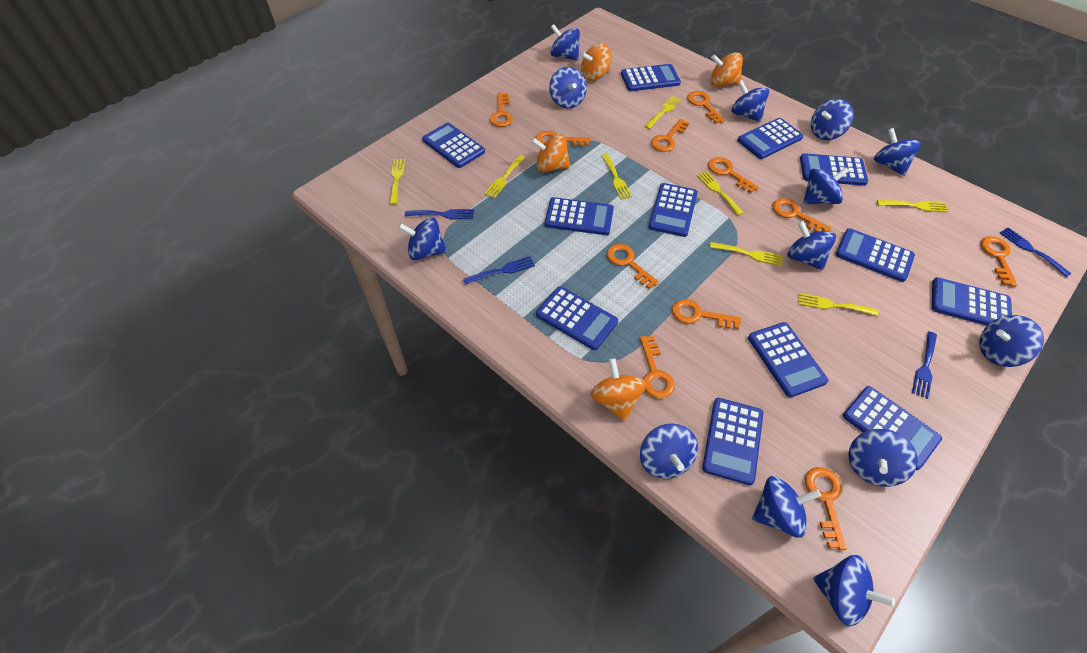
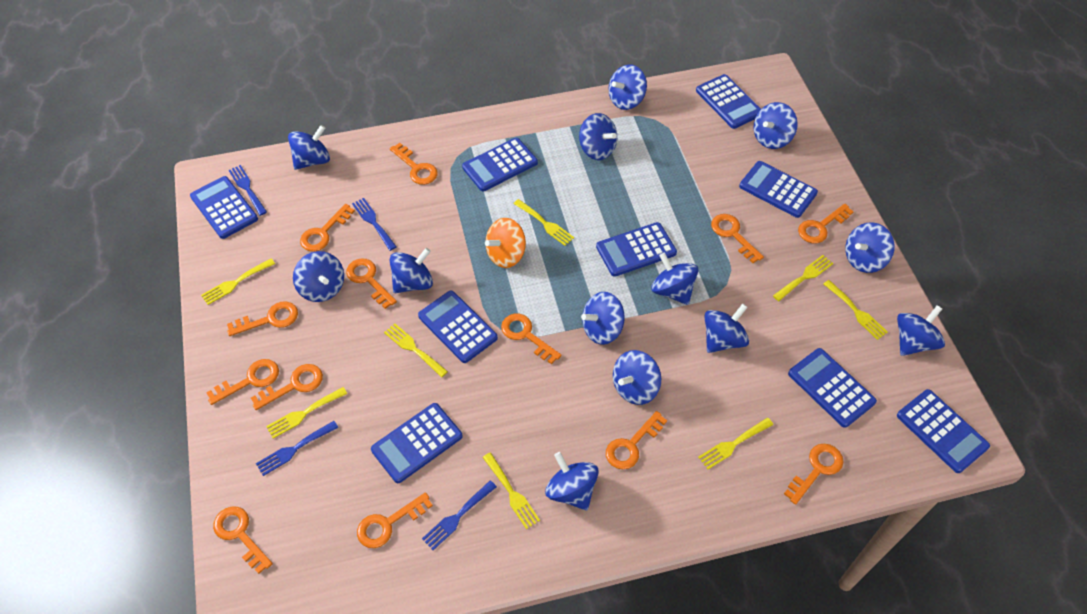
blue calculator: 12 -> 9
orange key: 11 -> 13
orange spinning top: 4 -> 1

